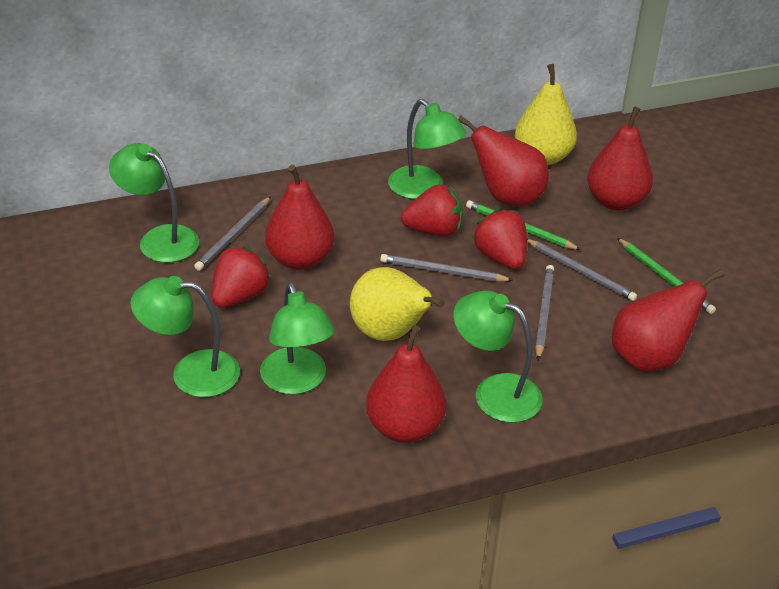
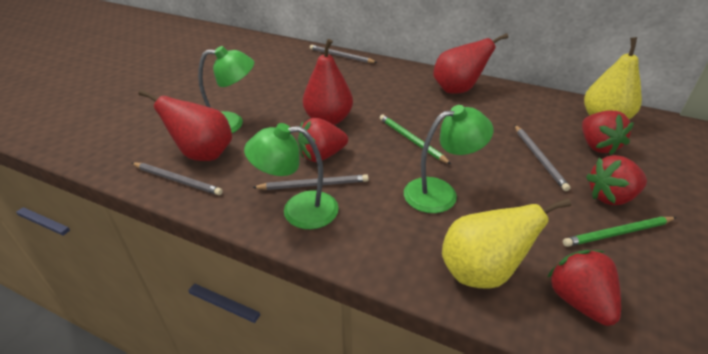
green lamp: 5 -> 3
red pear: 5 -> 3
red strawberry: 3 -> 4

